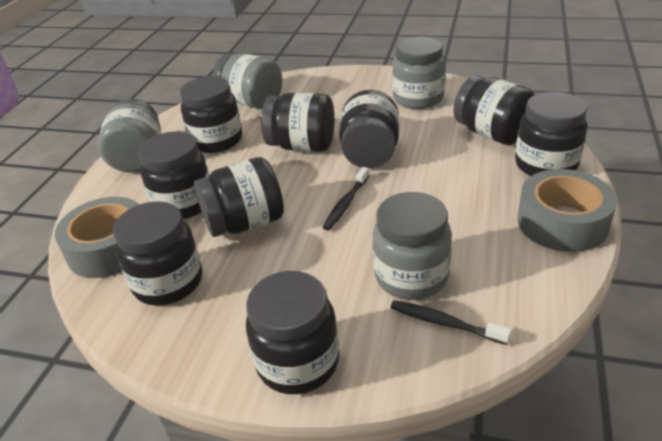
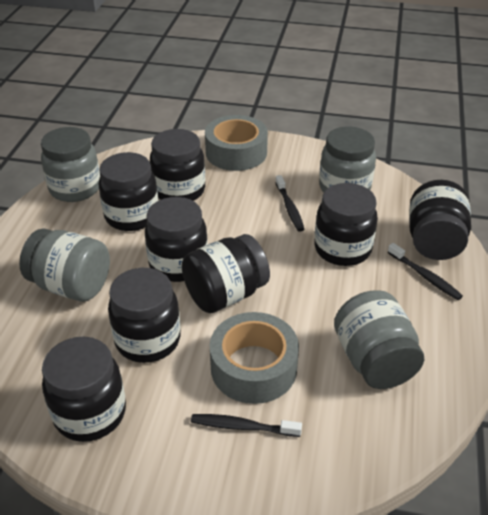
black jar: 9 -> 8
black toothbrush: 2 -> 3

